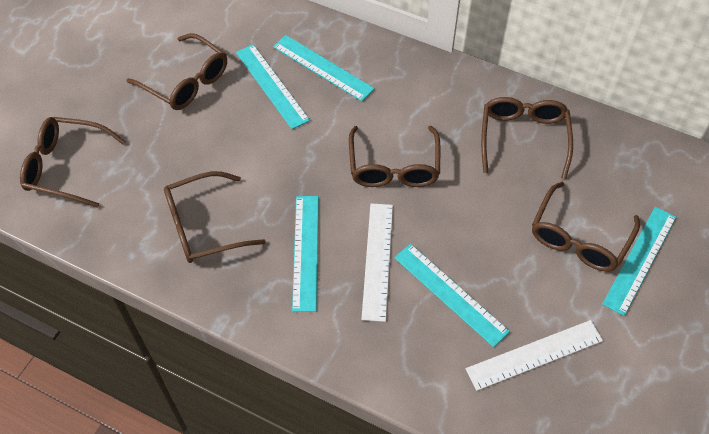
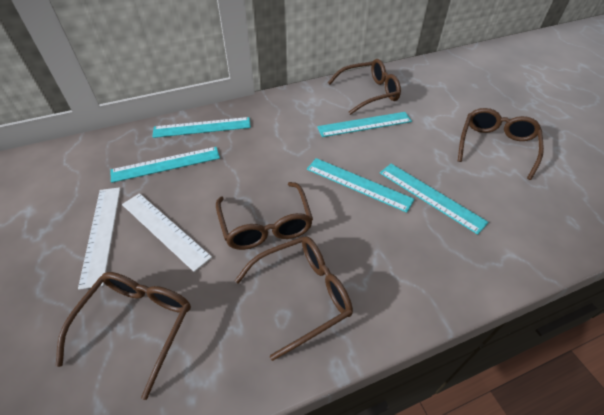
brown glasses: 6 -> 5

